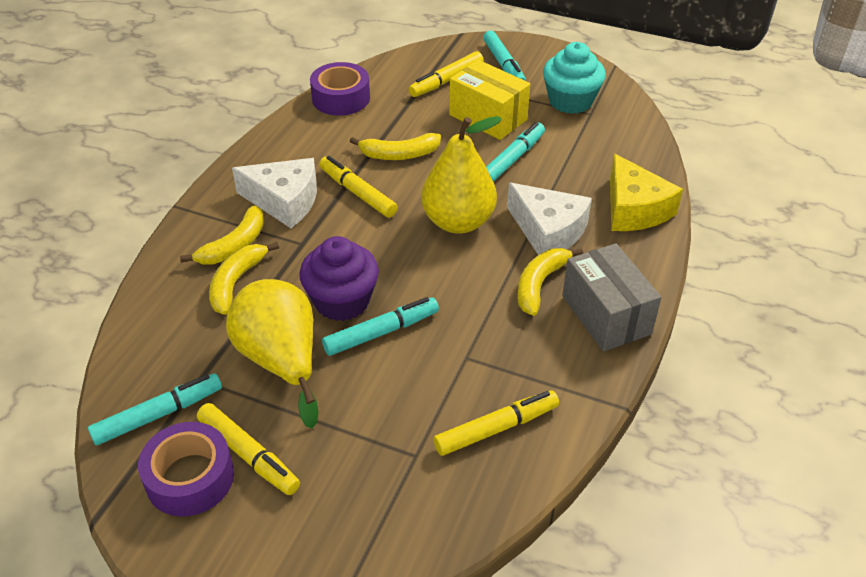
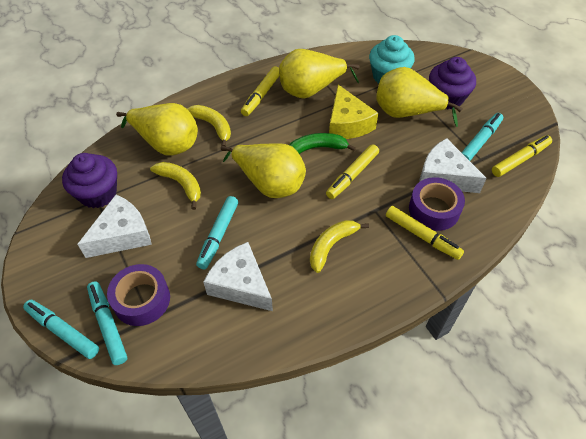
green banana: 0 -> 1
grey box: 1 -> 0
purple cupcake: 1 -> 2
white cheese: 2 -> 3
yellow banana: 4 -> 3
yellow box: 1 -> 0
yellow pear: 2 -> 4

